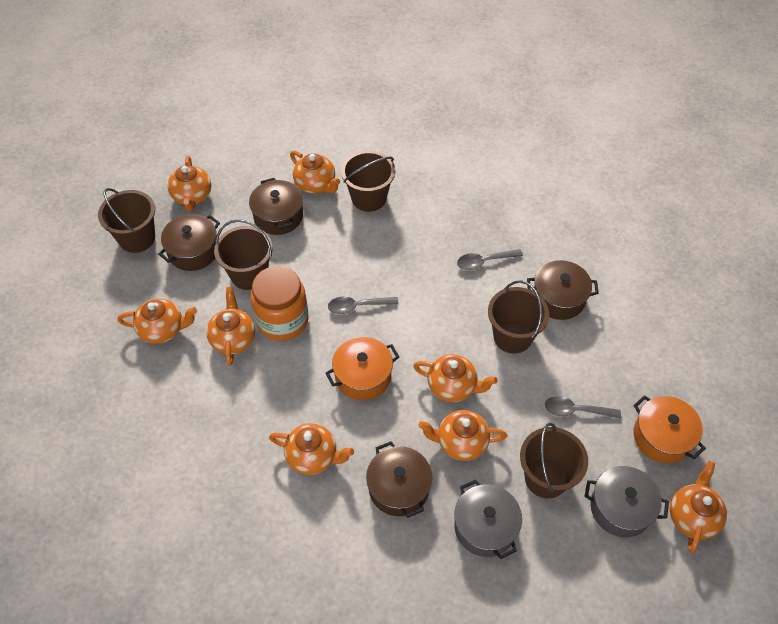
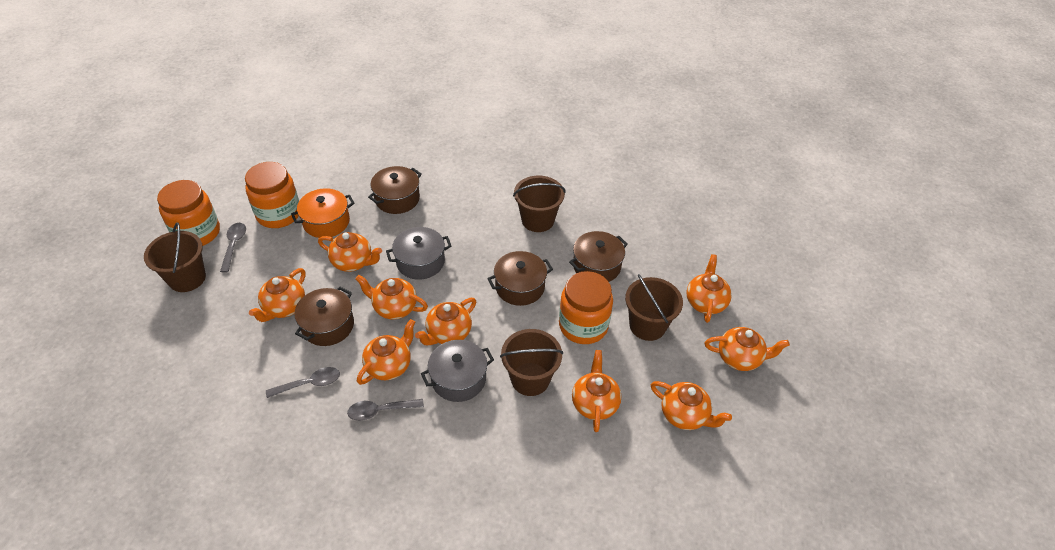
brown bucket: 5 -> 4
orange jar: 1 -> 3
orange pot: 2 -> 1
orange teapot: 8 -> 9

